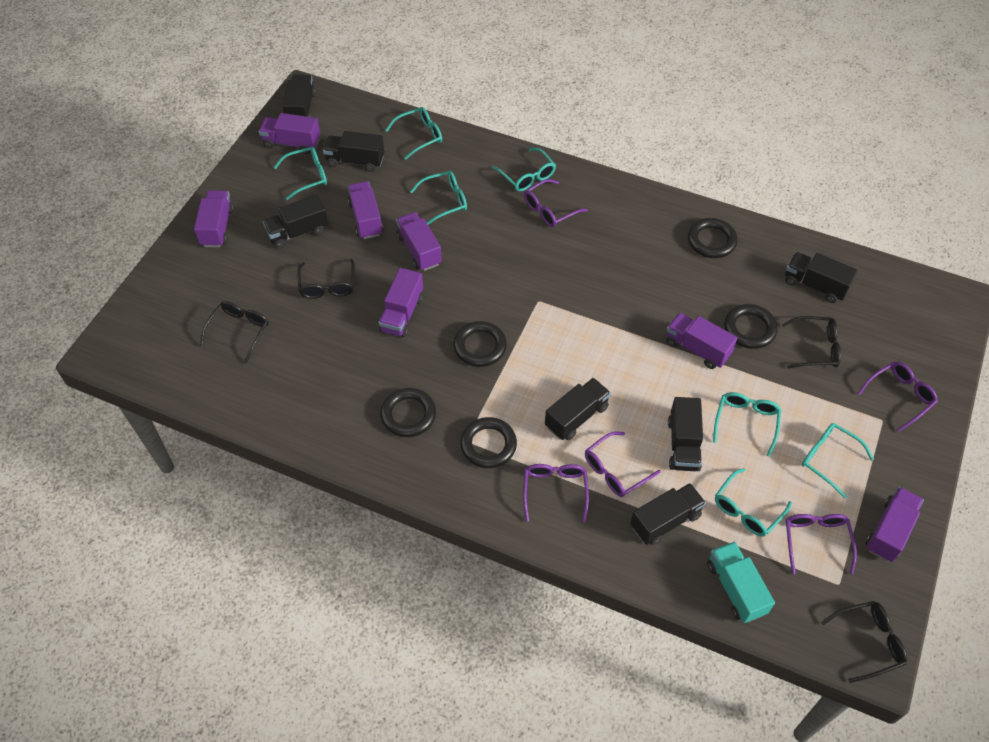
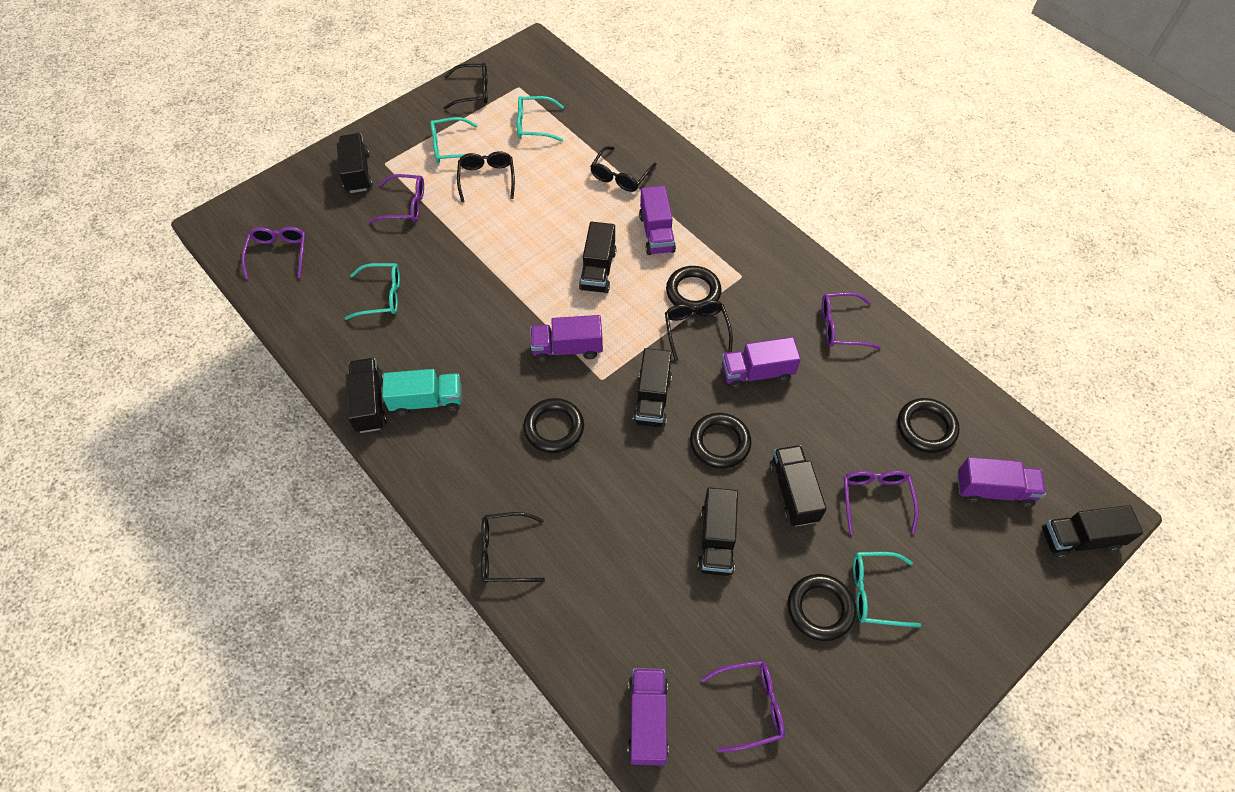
black glasses: 4 -> 5
purple truck: 7 -> 5
turquoise glasses: 7 -> 4

